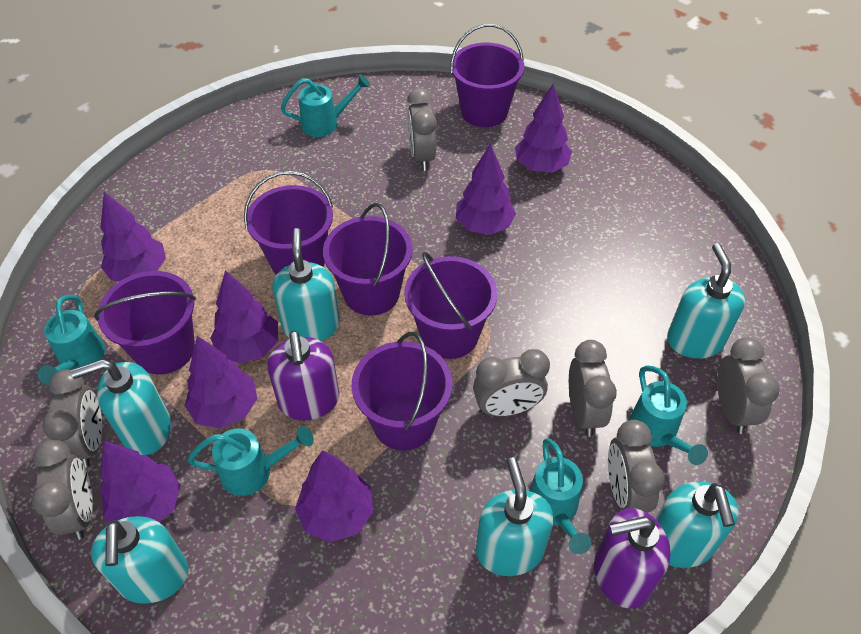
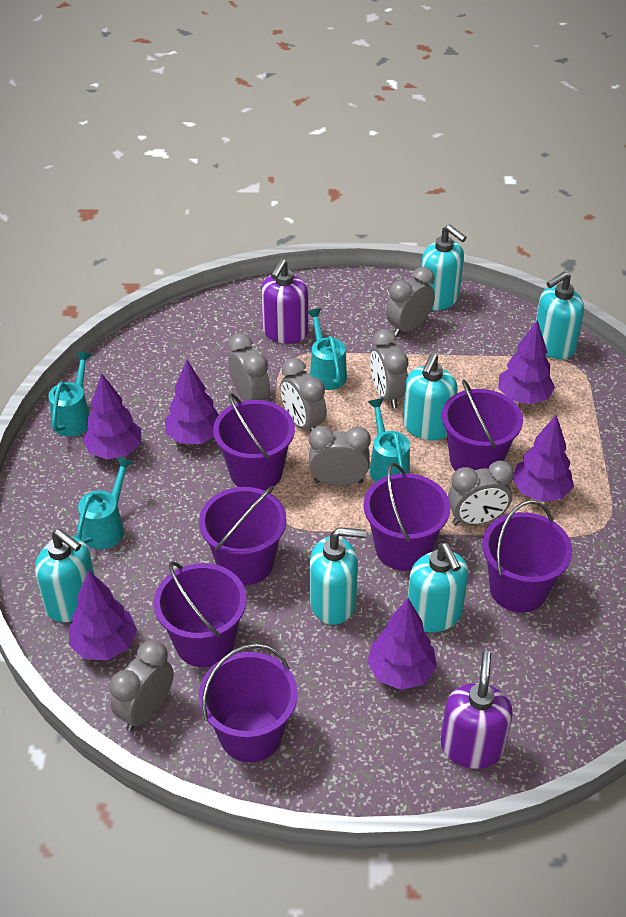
purple bucket: 6 -> 7
purple tree: 7 -> 6
turquoise watering can: 5 -> 4

